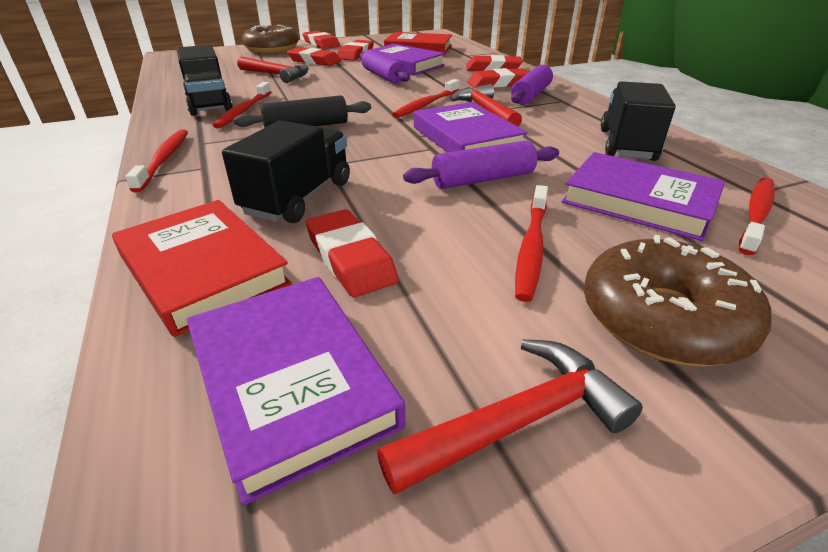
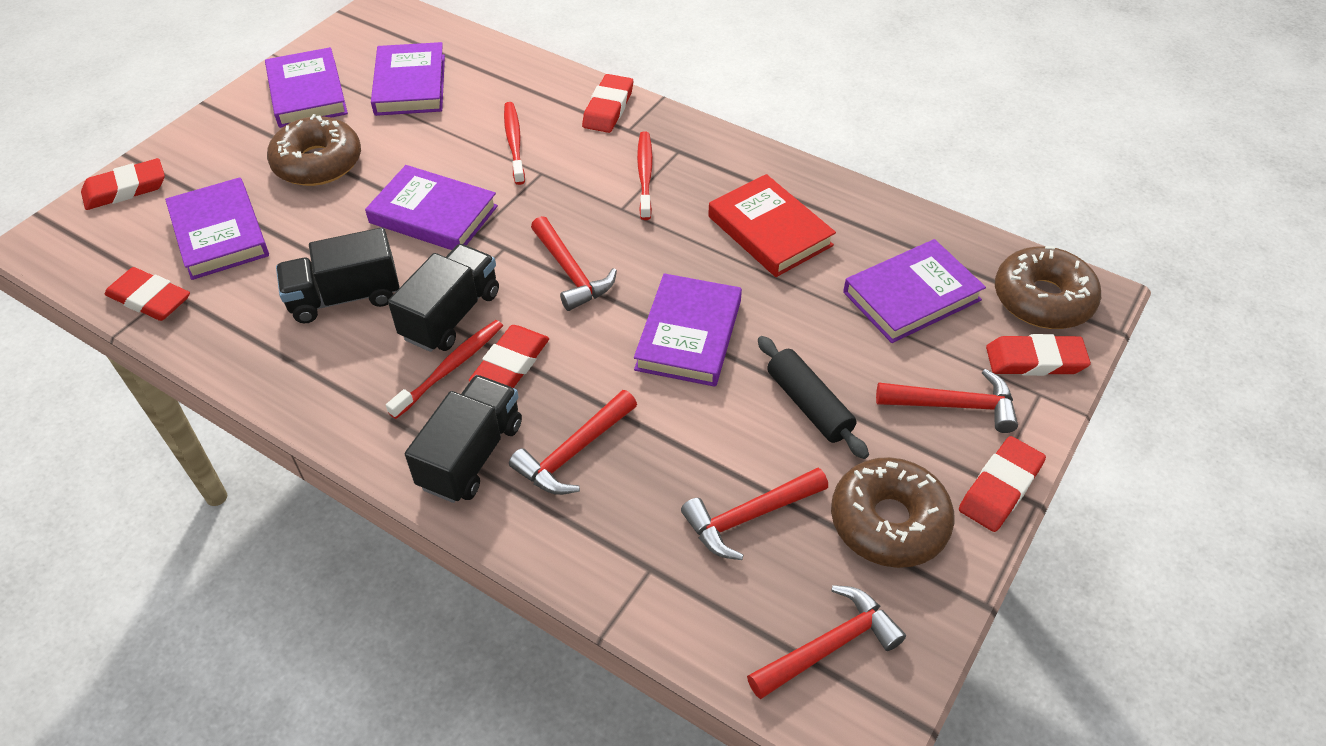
brown donut: 2 -> 3
purple book: 4 -> 6
purple rolling pin: 3 -> 0
red book: 2 -> 1
red hammer: 3 -> 5
red toothbrush: 5 -> 3

